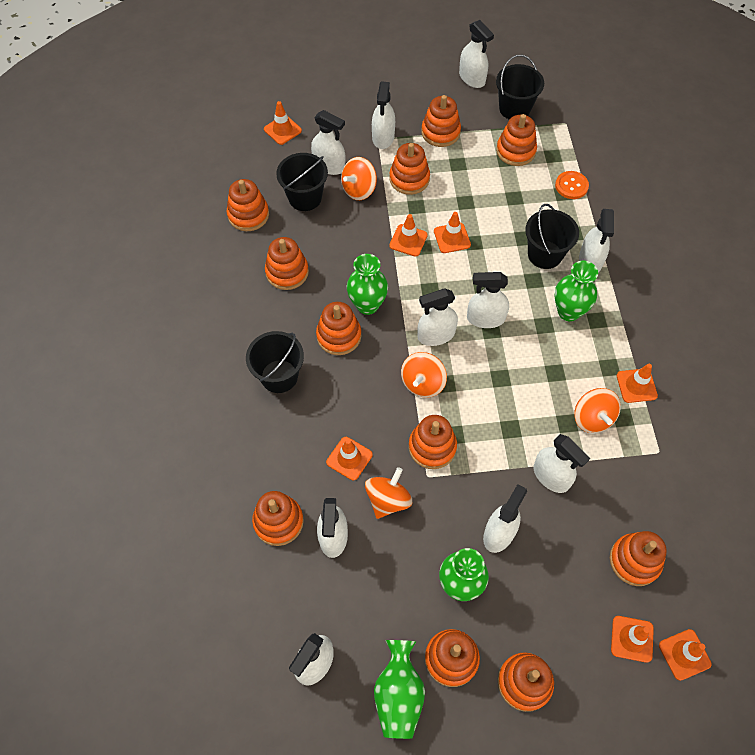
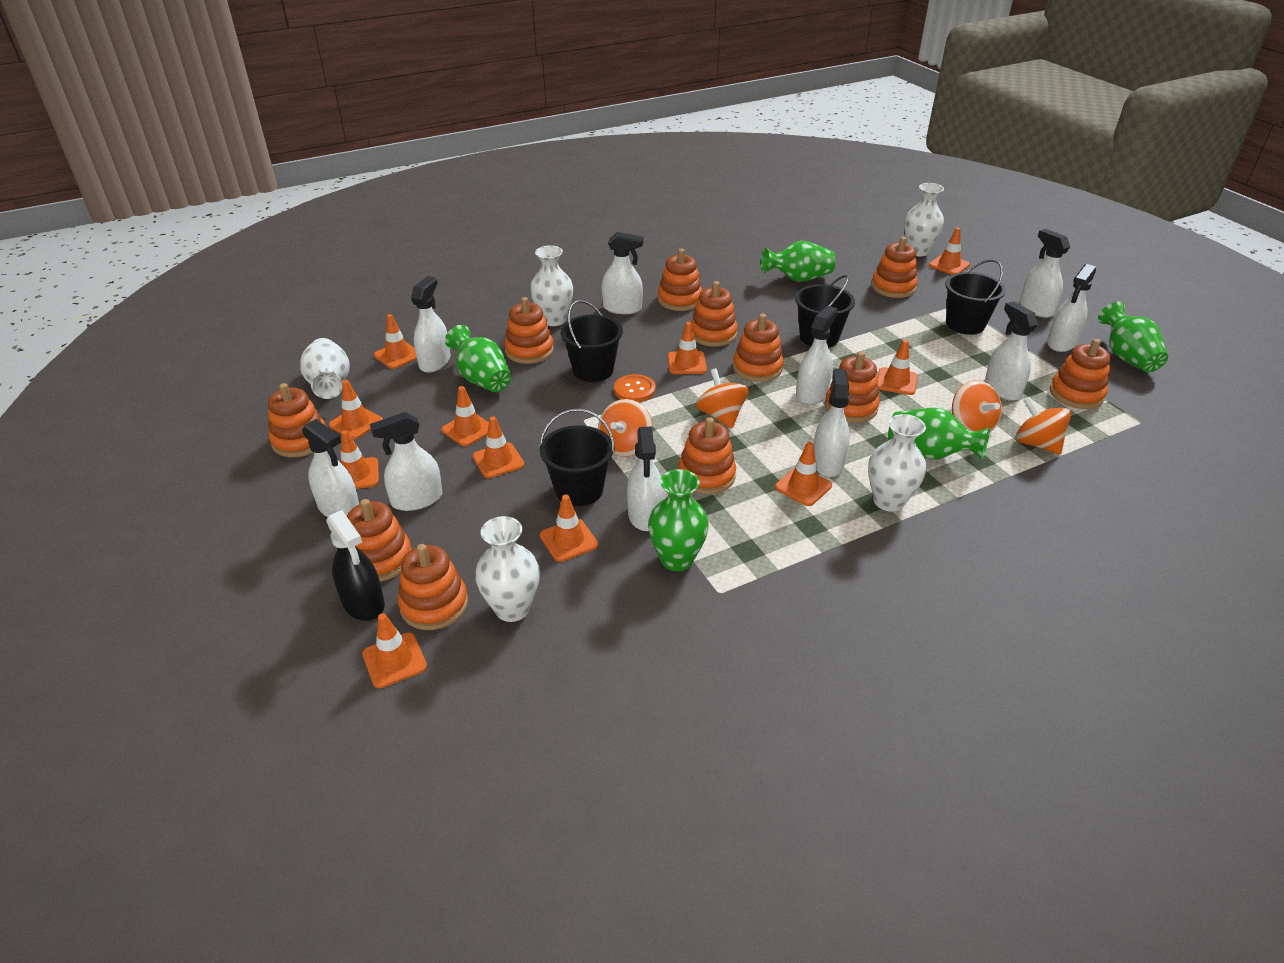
black spray bottle: 0 -> 1
green vase: 4 -> 5
orange traffic cone: 7 -> 11
white vase: 0 -> 5

